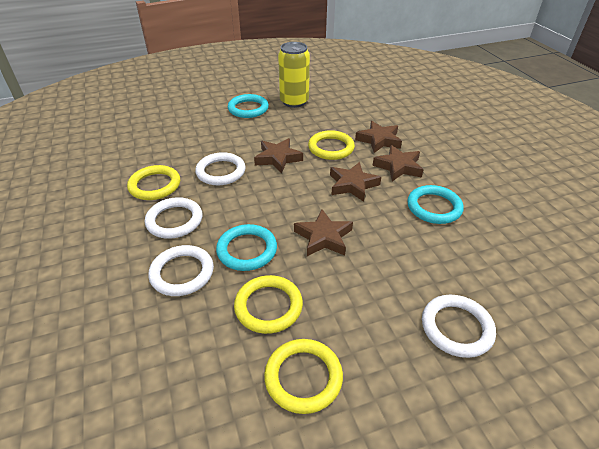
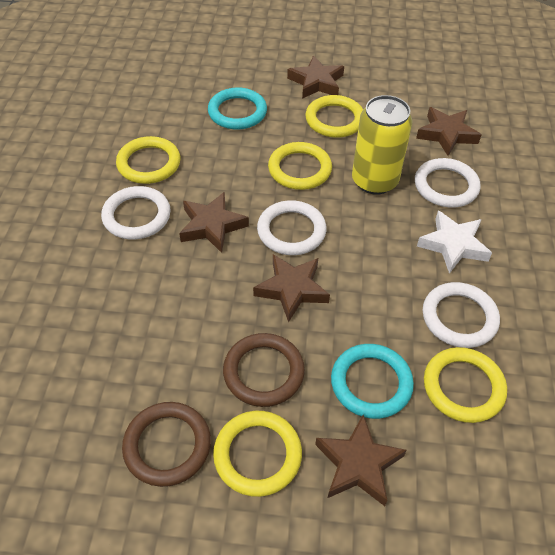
brown ring: 0 -> 2
turquoise ring: 3 -> 2
white star: 0 -> 1
yellow ring: 4 -> 5

